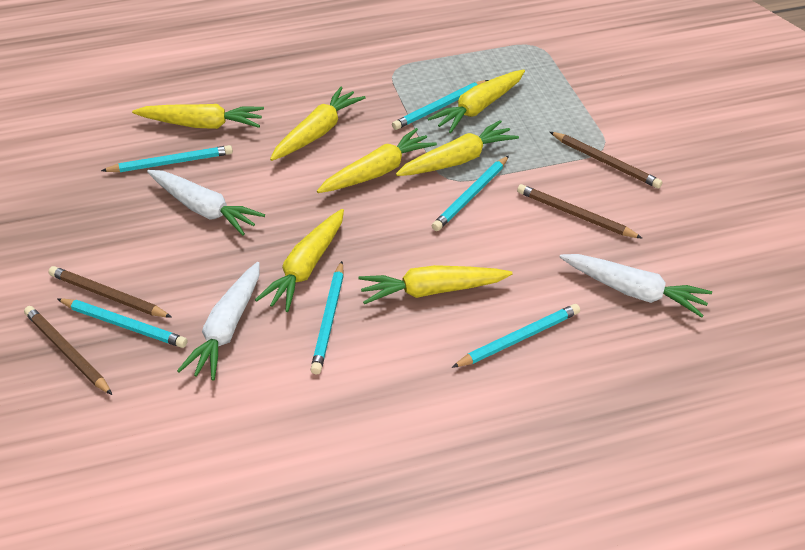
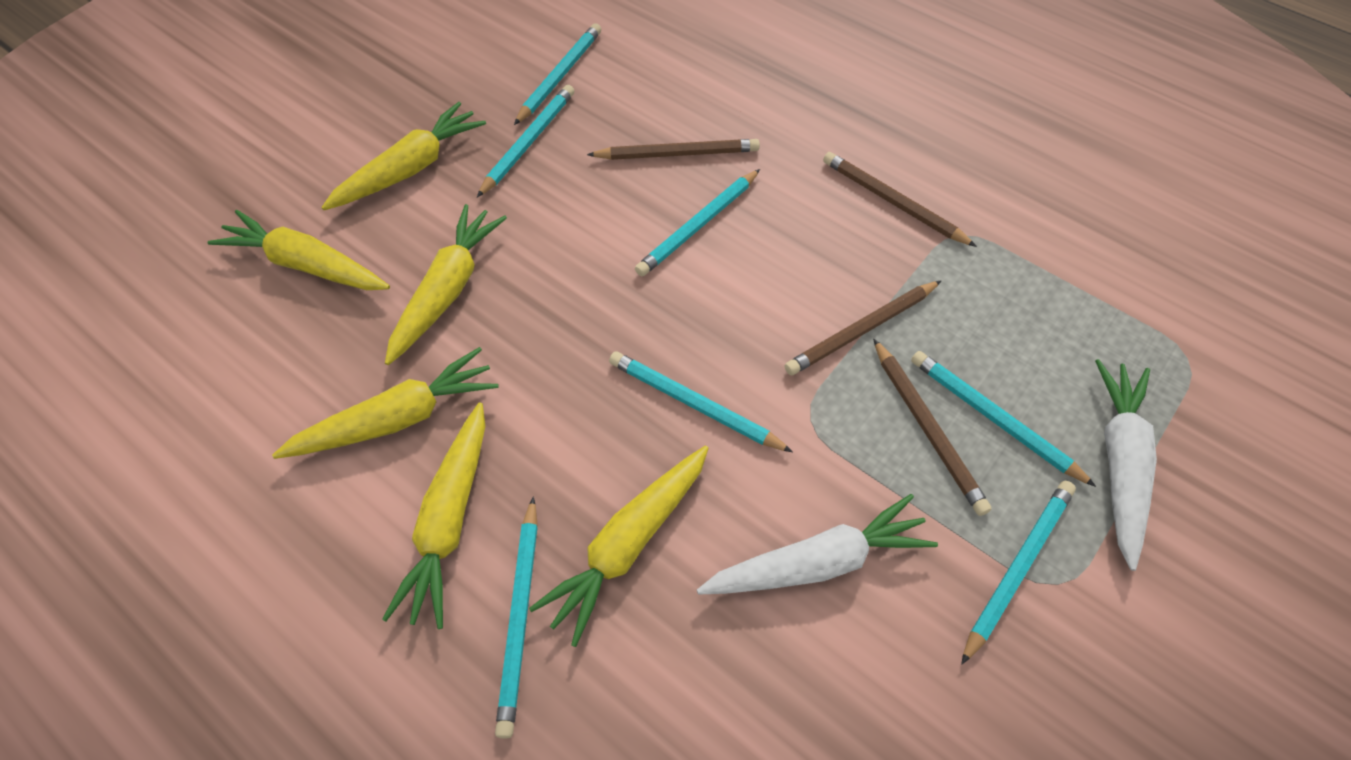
turquoise pencil: 6 -> 7
white carrot: 3 -> 2
yellow carrot: 7 -> 6

